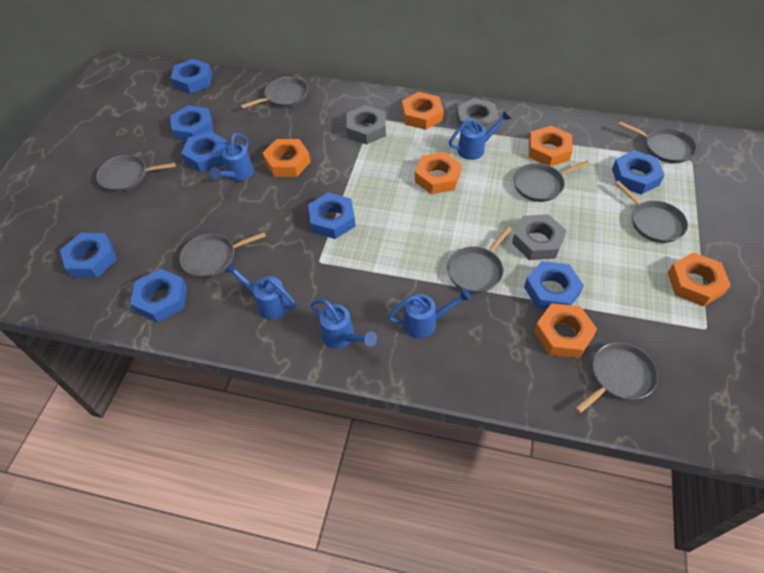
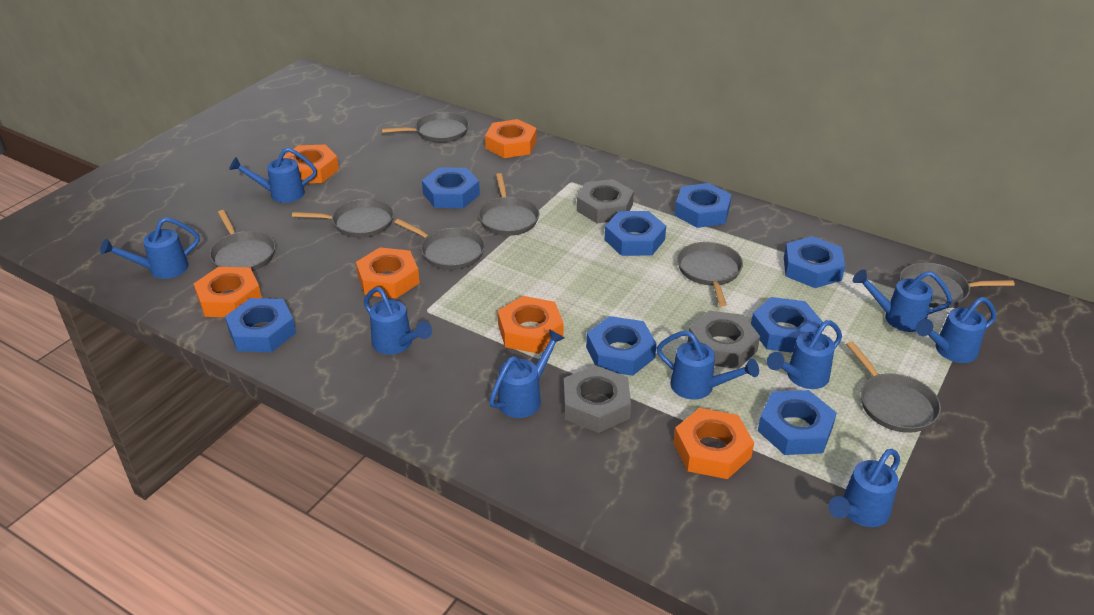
blue watering can: 5 -> 9

